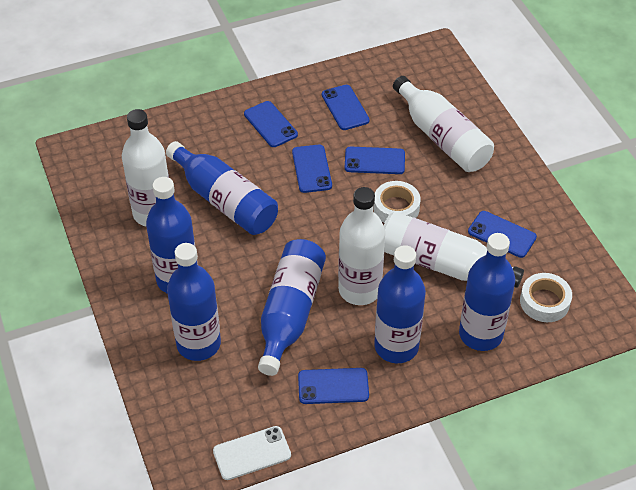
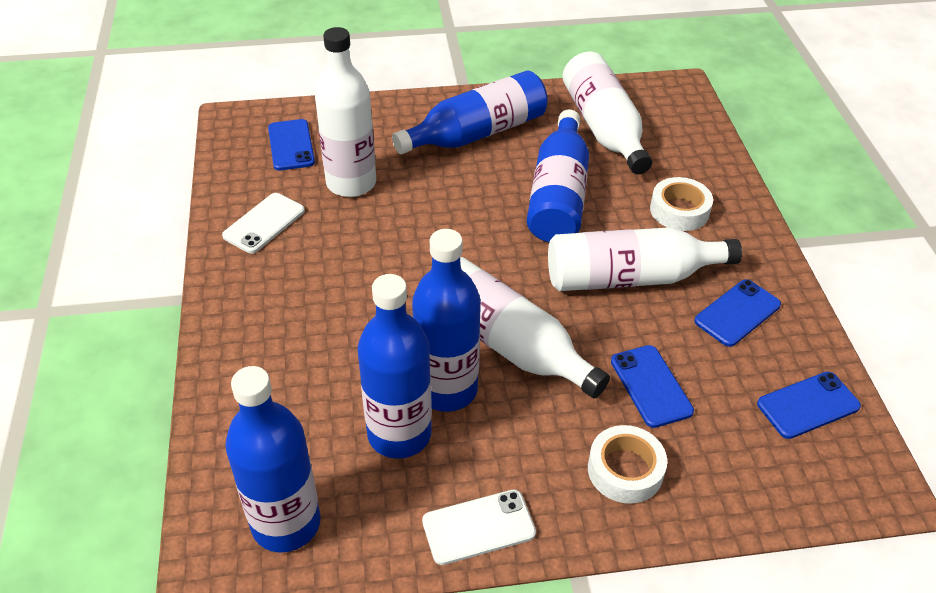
blue bottle: 6 -> 5
blue phone: 6 -> 4
white phone: 1 -> 2

